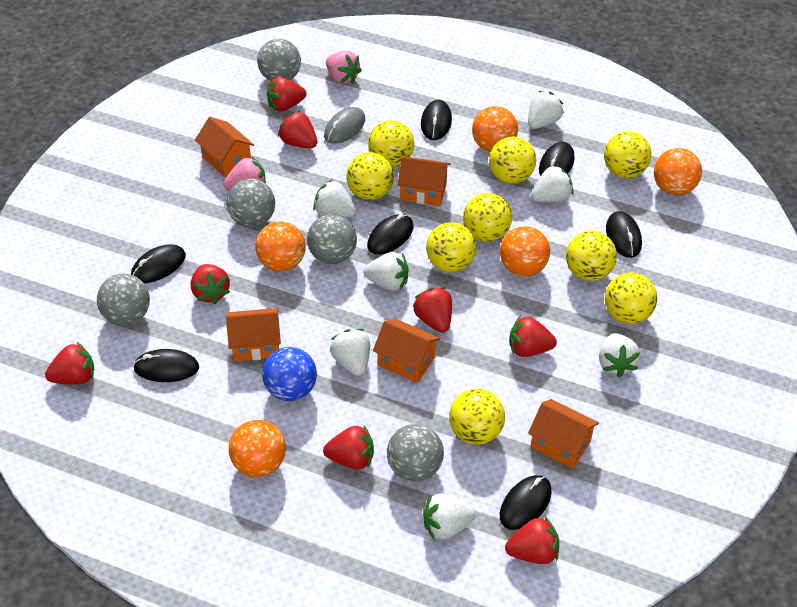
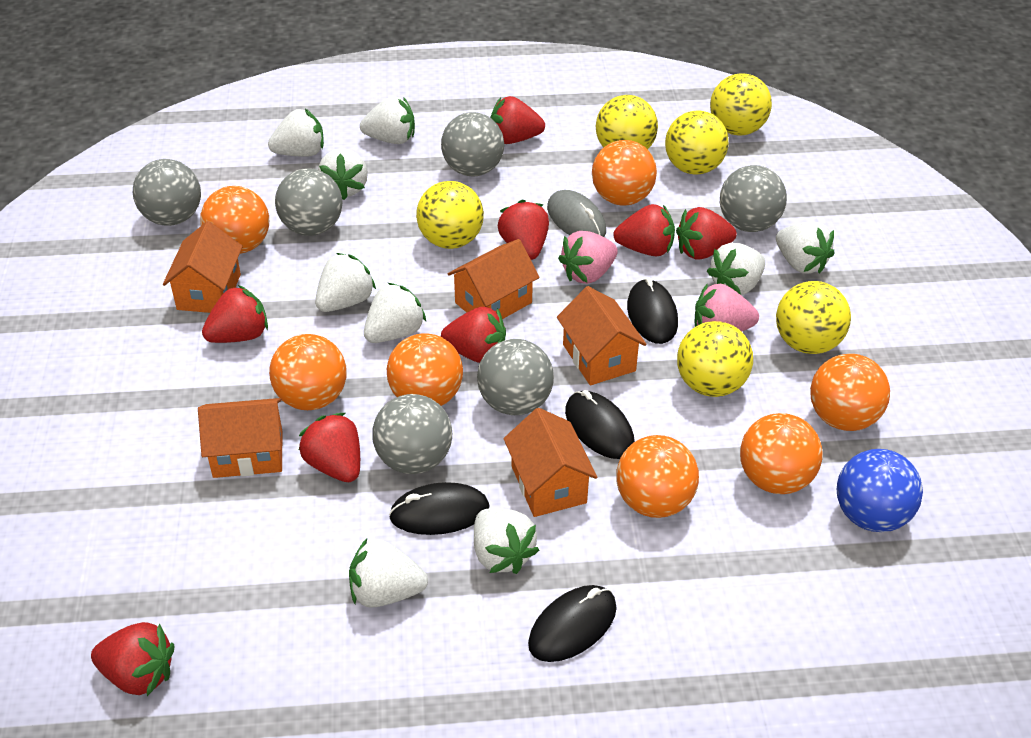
black mouse: 7 -> 4
grey ball: 5 -> 6
orange ball: 5 -> 7
white strawberry: 7 -> 9
yellow ball: 9 -> 6

